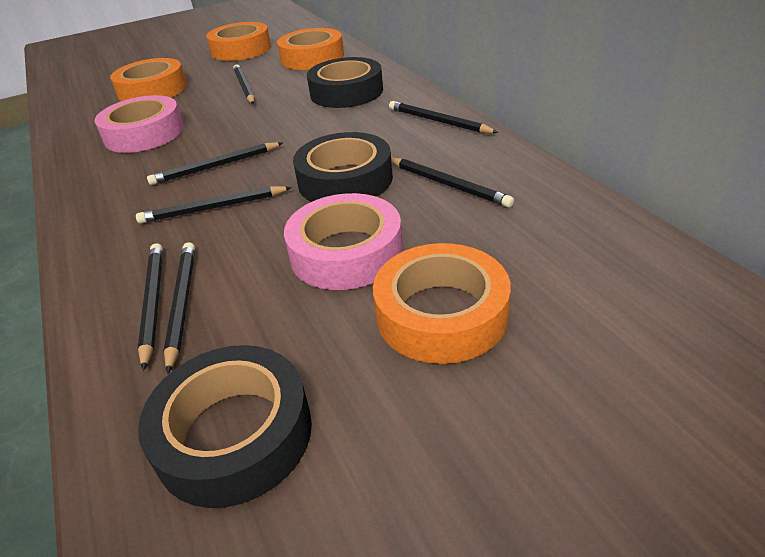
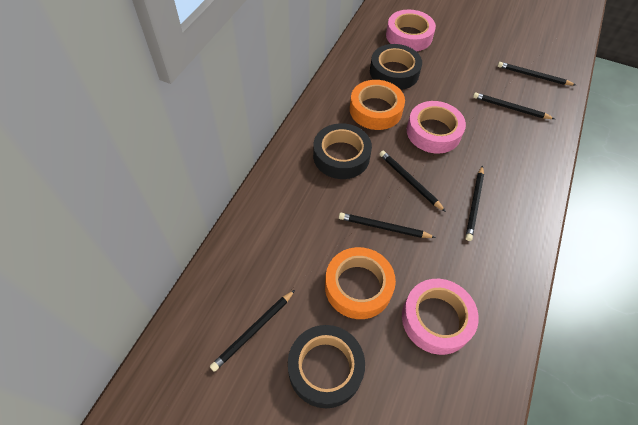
black pencil: 7 -> 6
orange tape: 4 -> 2
pink tape: 2 -> 3

